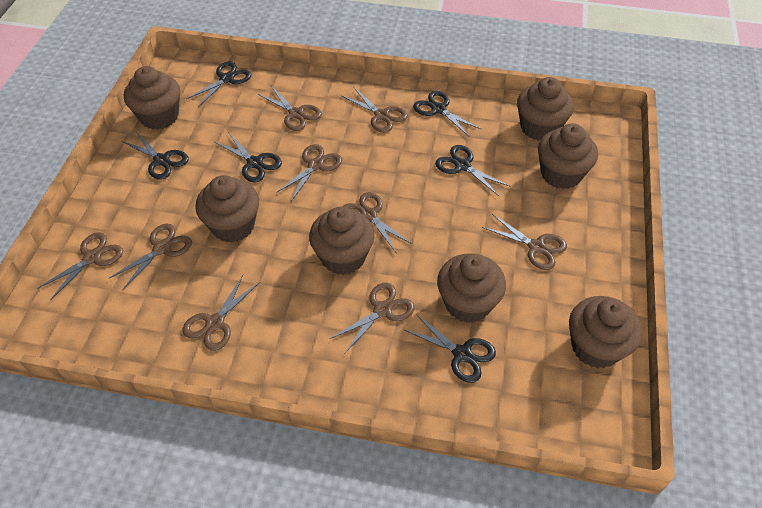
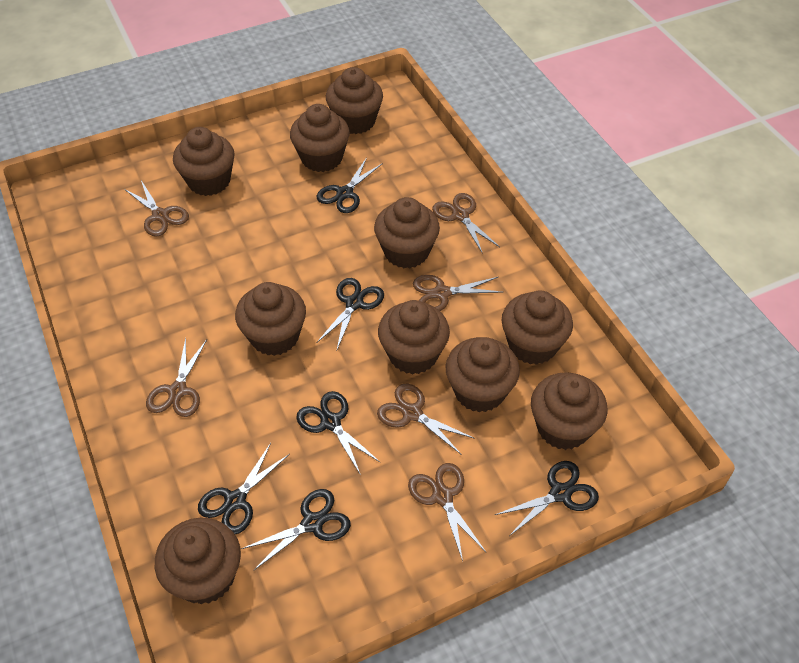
brown cupcake: 7 -> 10
brown scissors: 9 -> 6

